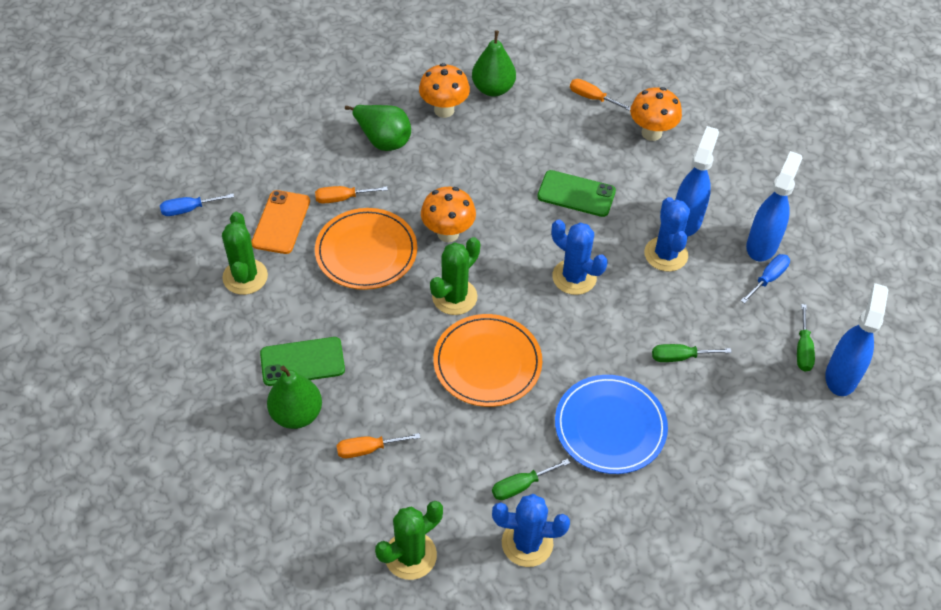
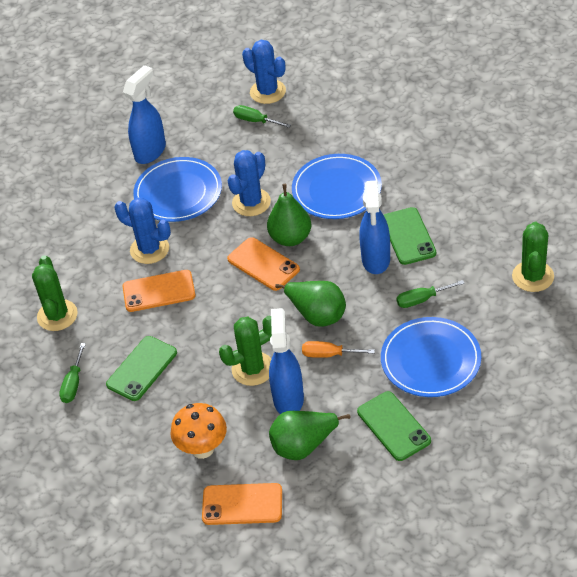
blue plate: 1 -> 3
blue screwdriver: 2 -> 0
green phone: 2 -> 3
orange mushroom: 3 -> 1
orange phone: 1 -> 3
orange plate: 2 -> 0
orange screwdriver: 3 -> 1

